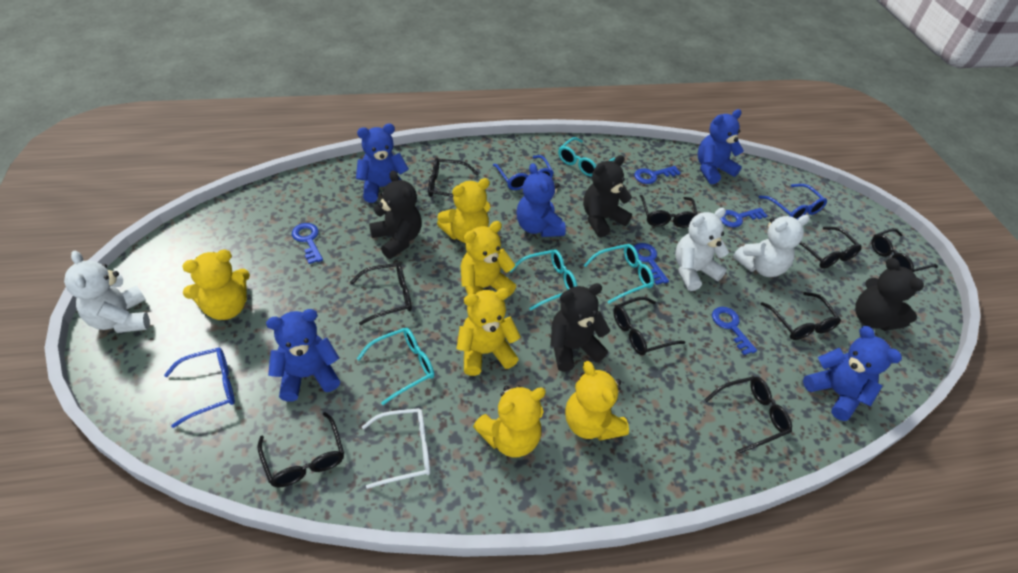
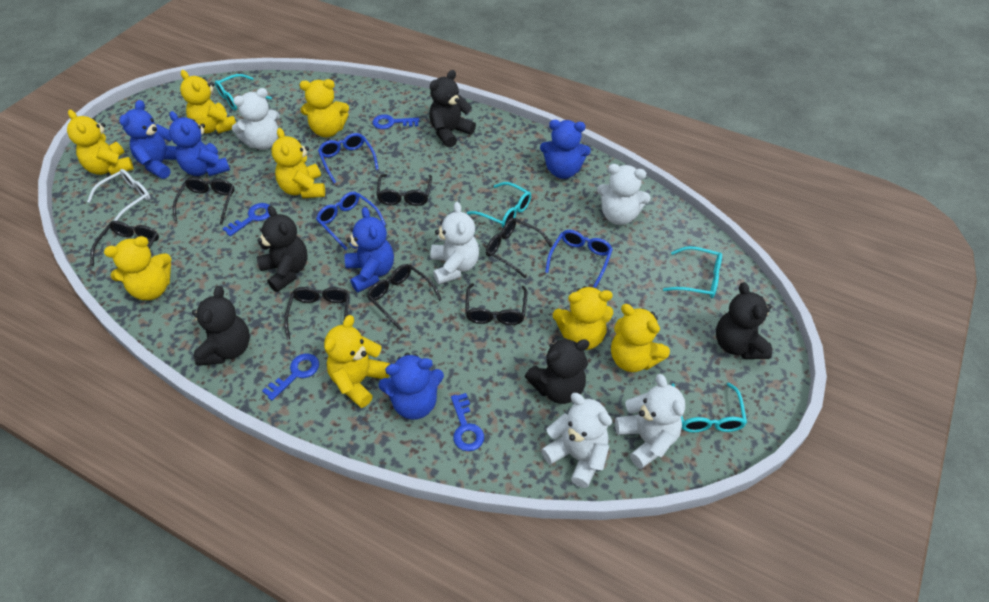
black glasses: 9 -> 7
black teddy bear: 4 -> 5
blue key: 5 -> 4
white teddy bear: 3 -> 5
yellow teddy bear: 6 -> 8

